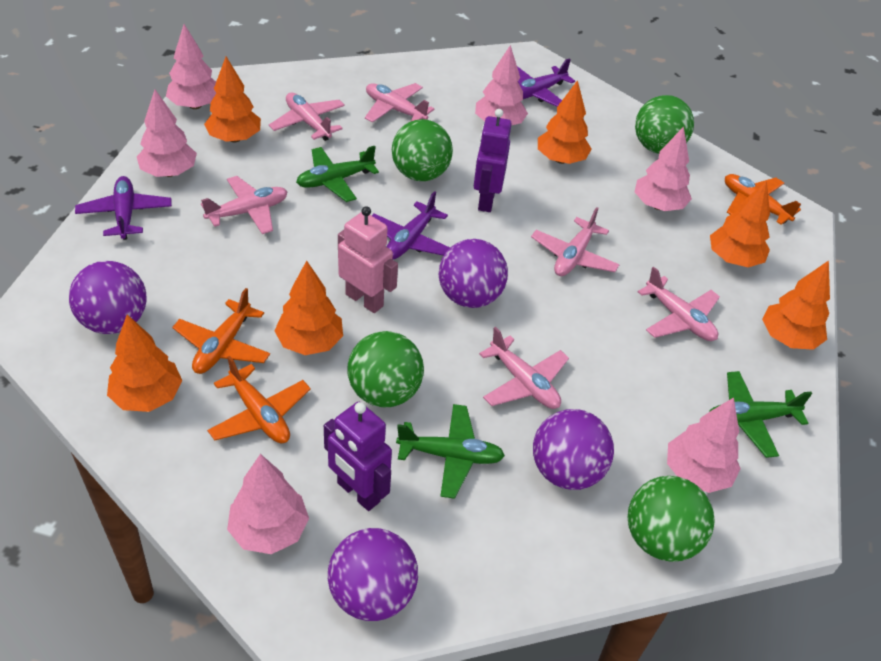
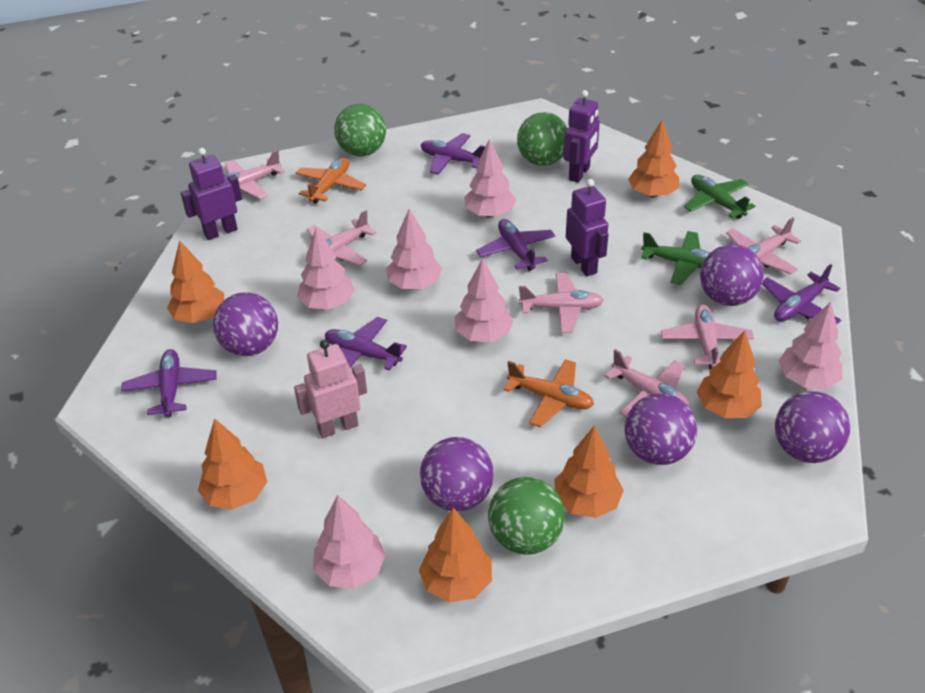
green ball: 4 -> 3
green plane: 3 -> 2
orange plane: 3 -> 2
purple ball: 4 -> 5
purple plane: 3 -> 5
purple robot: 2 -> 3

